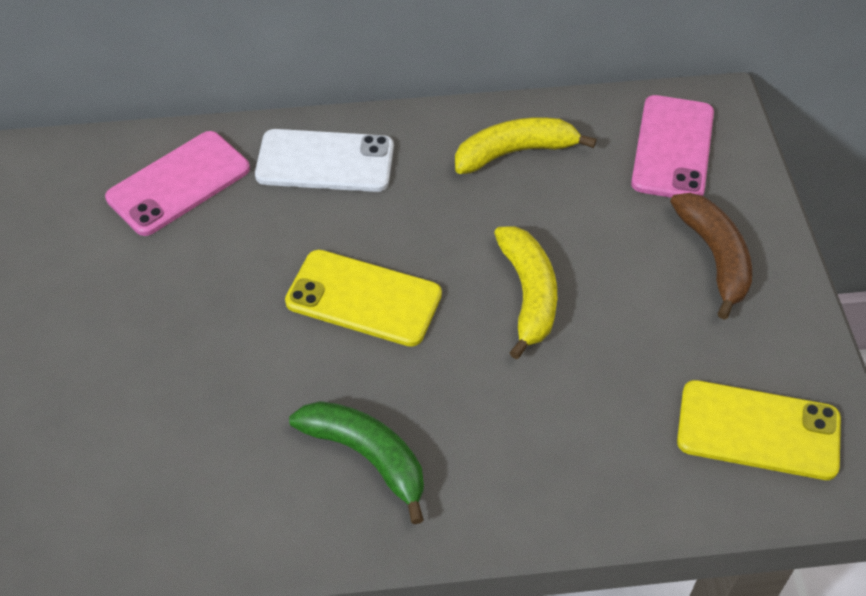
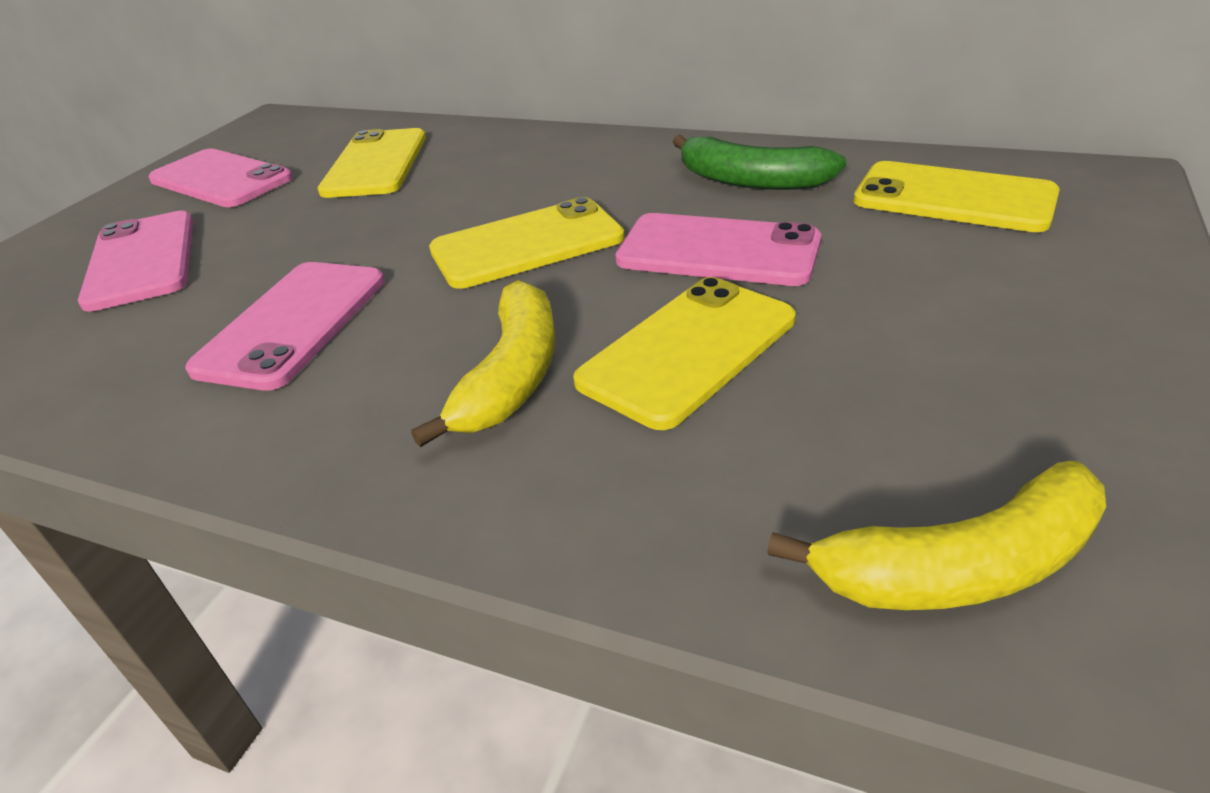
brown banana: 1 -> 0
pink phone: 2 -> 4
white phone: 1 -> 0
yellow phone: 2 -> 4

